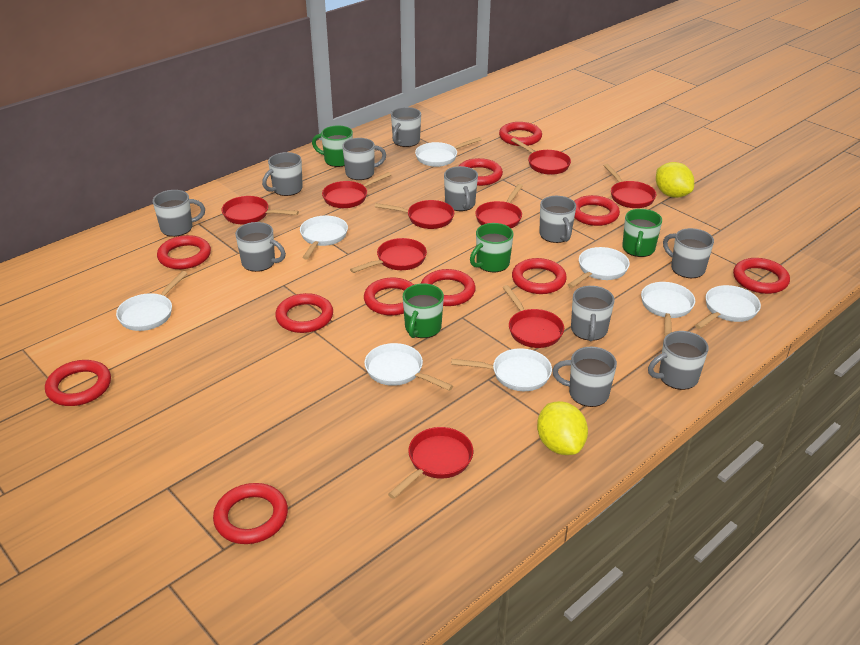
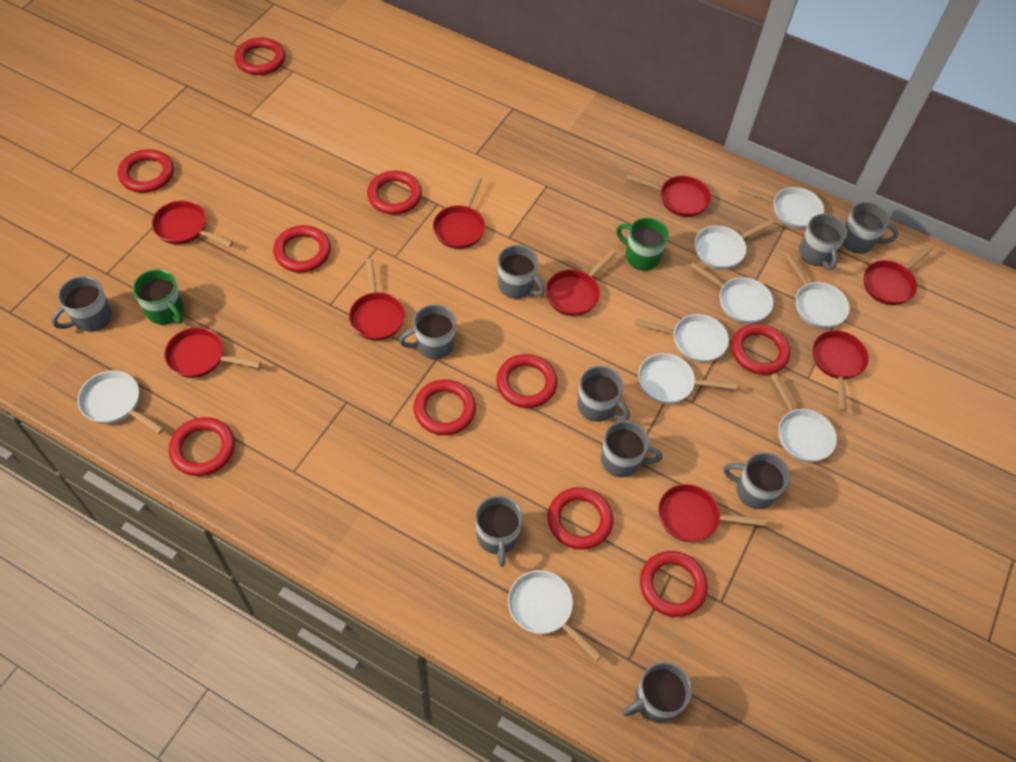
green mug: 4 -> 2
grey mug: 11 -> 10
red ring: 11 -> 10
white pan: 8 -> 9
yellow lemon: 2 -> 0

